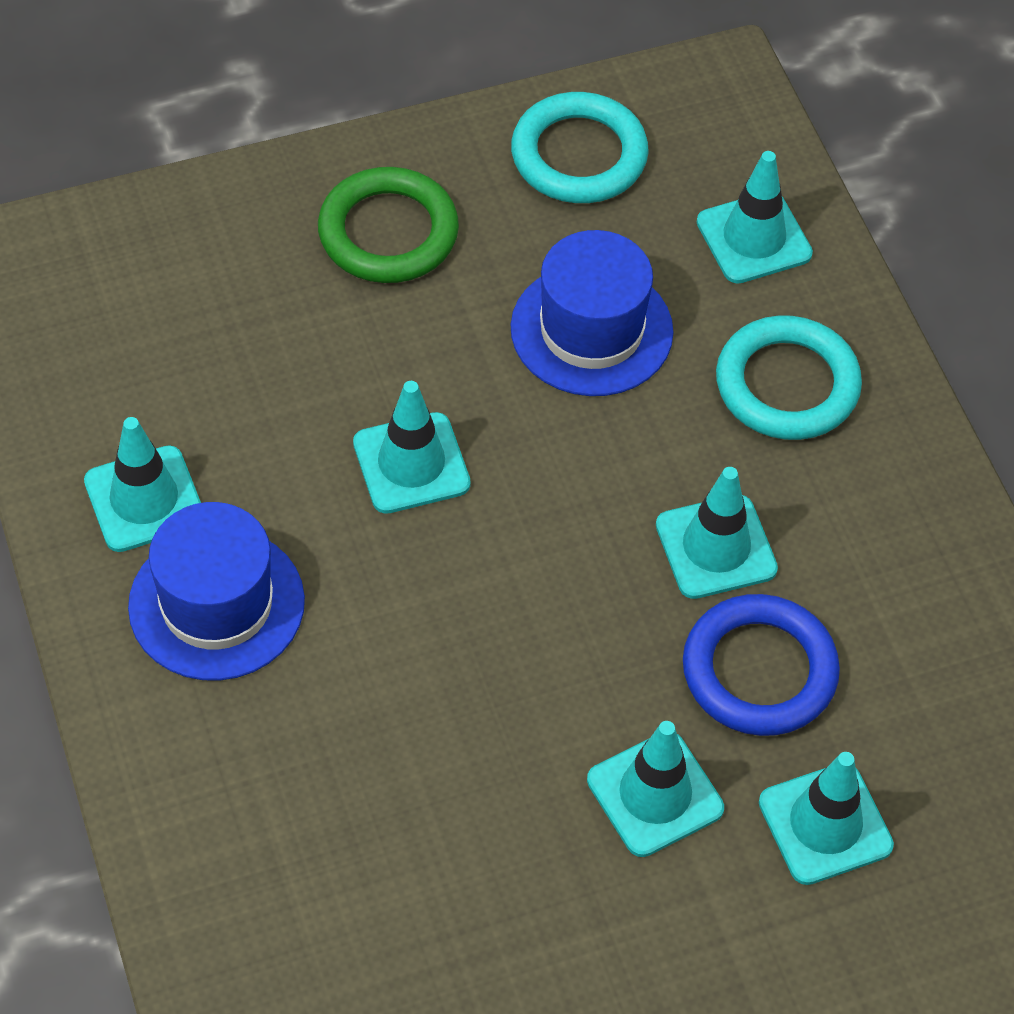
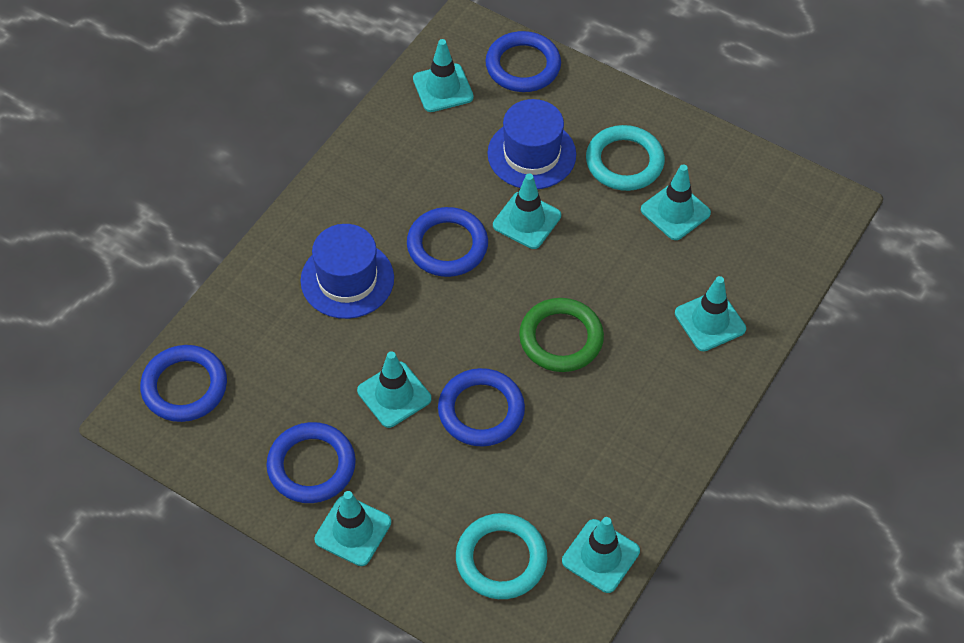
blue ring: 1 -> 5
turquoise traffic cone: 6 -> 7

